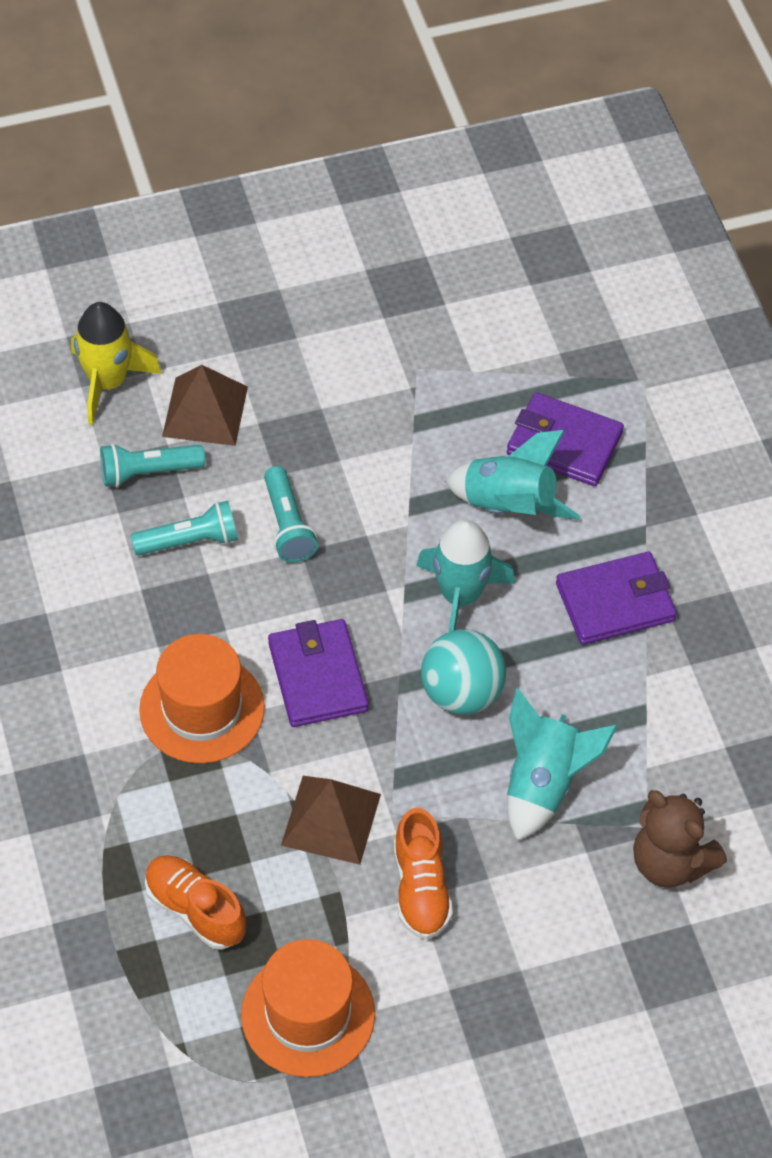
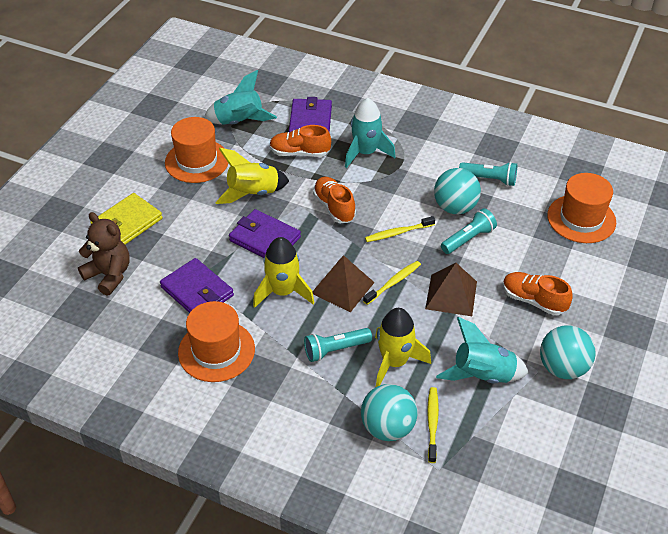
orange hat: 2 -> 3
orange shoe: 2 -> 3
turquoise ball: 1 -> 3
yellow rocket: 1 -> 3
yellow toothbrush: 0 -> 3
yellow wallet: 0 -> 1

